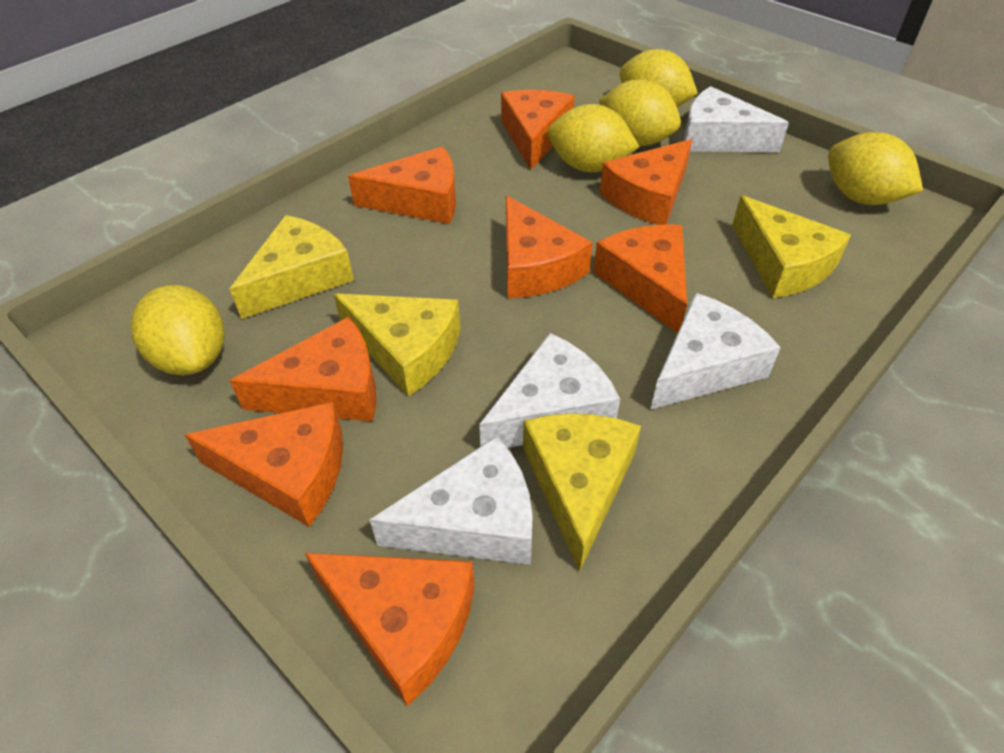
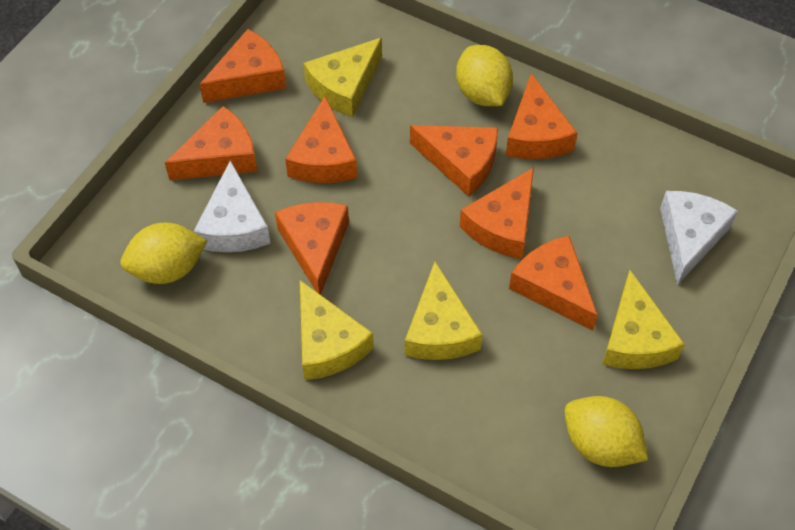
white cheese: 4 -> 2
yellow lemon: 5 -> 3

